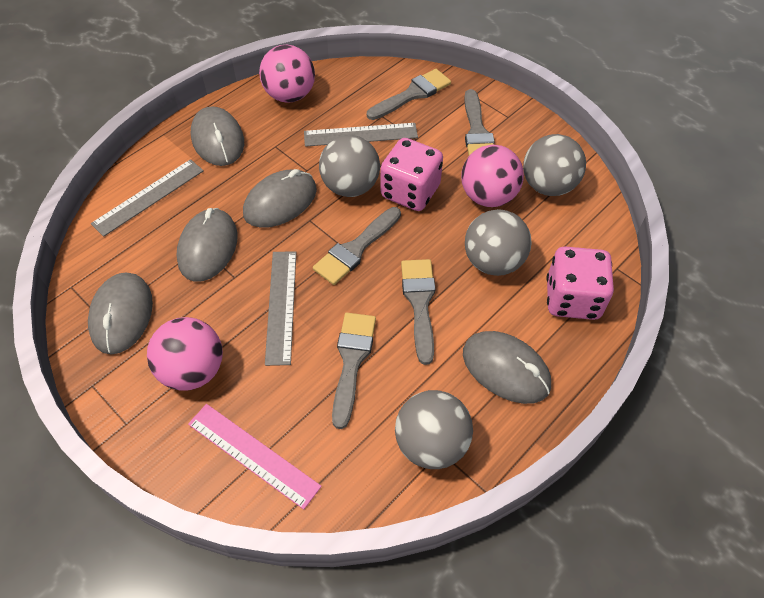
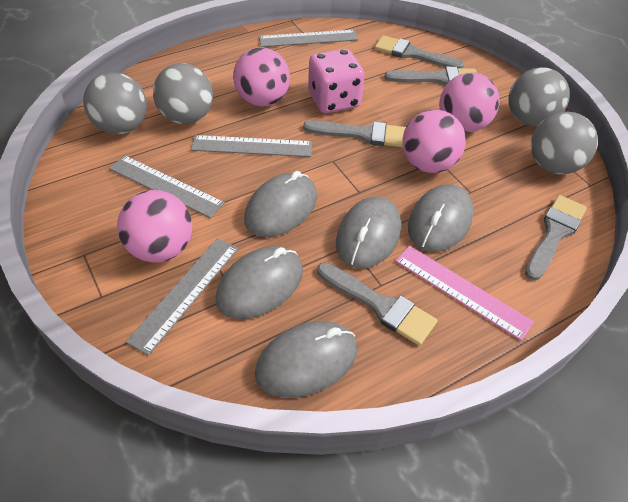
grey ruler: 3 -> 4
pink ball: 3 -> 4
pink dice: 2 -> 1

